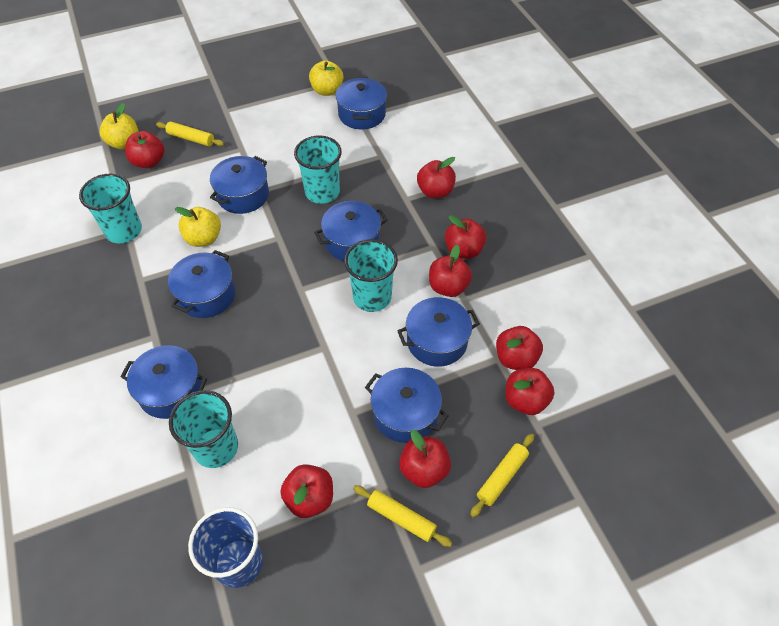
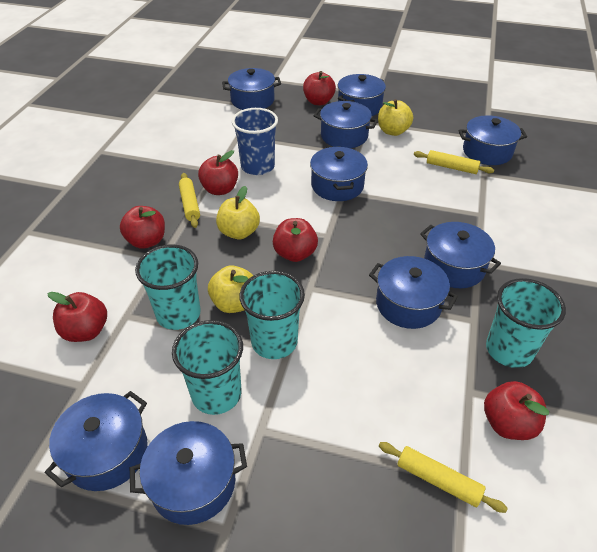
blue pot: 7 -> 9
red apple: 8 -> 6

